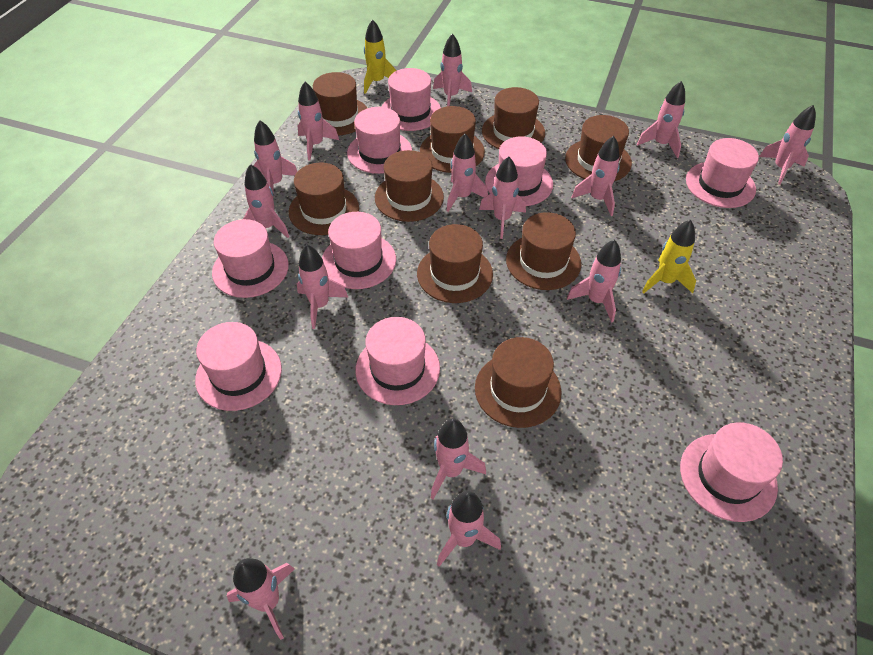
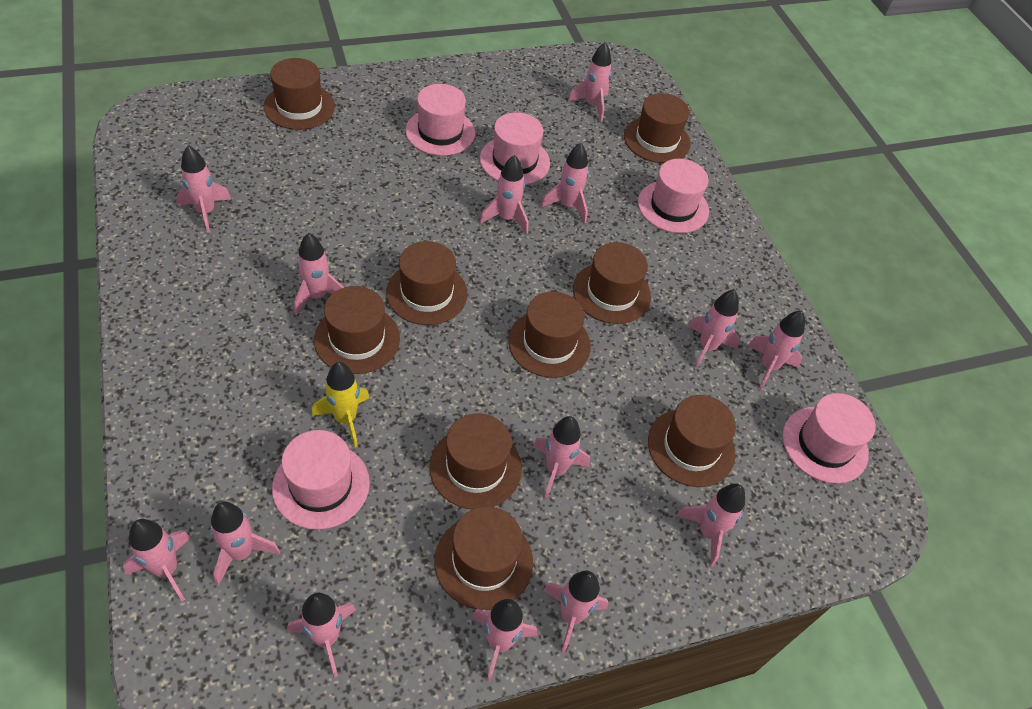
pink hat: 9 -> 5
yellow rocket: 2 -> 1

